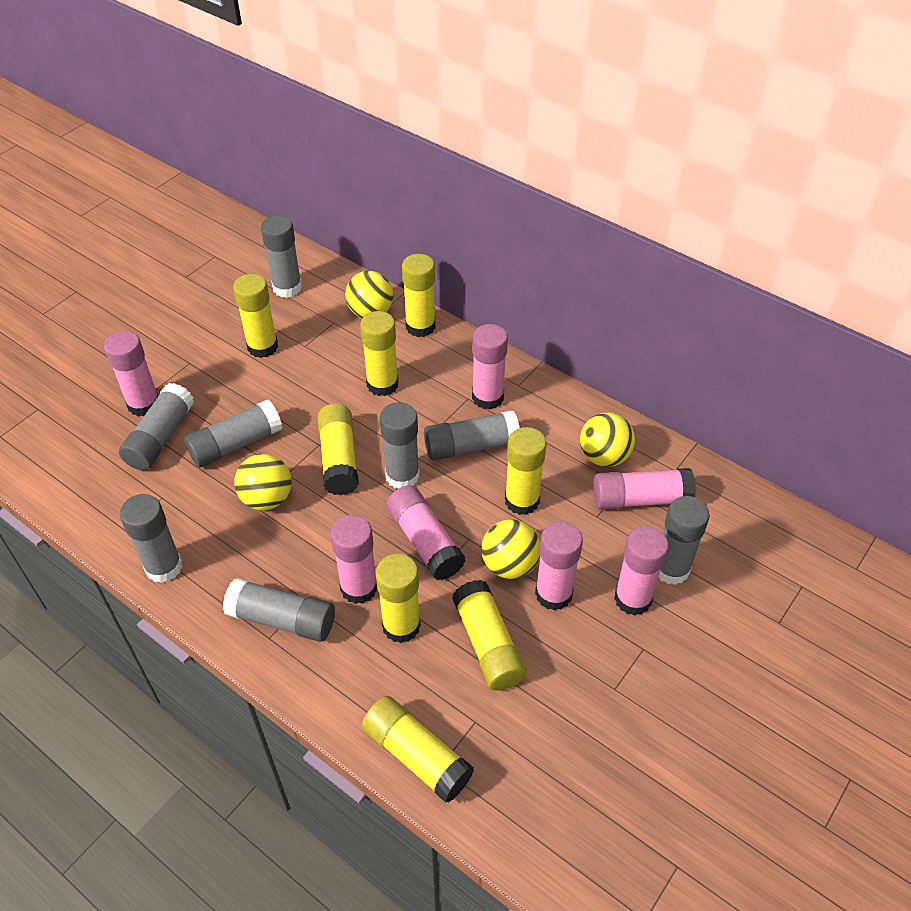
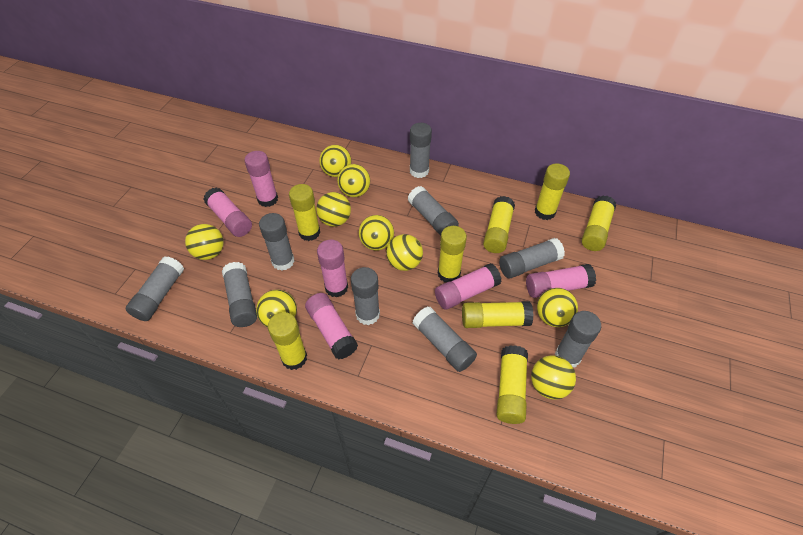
grey glue stick: 8 -> 9
pink glue stick: 7 -> 6
yellow ball: 4 -> 9

